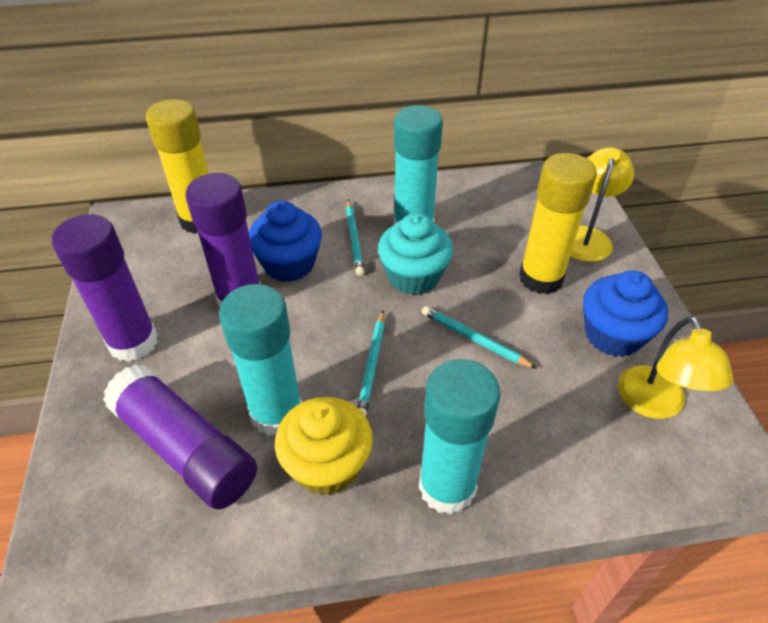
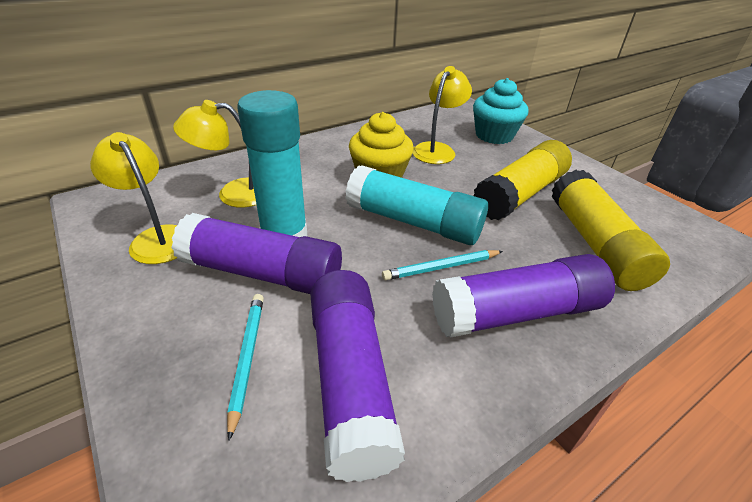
blue cupcake: 2 -> 0
turquoise glue stick: 3 -> 2
turquoise pencil: 3 -> 2
yellow lamp: 2 -> 3

